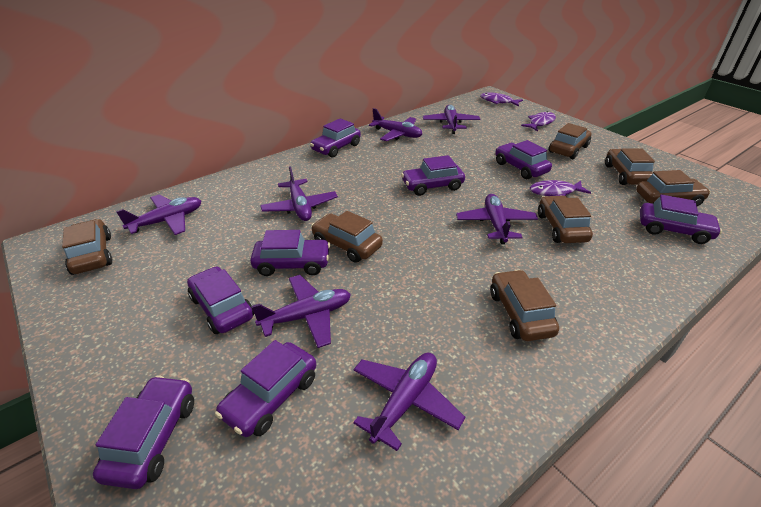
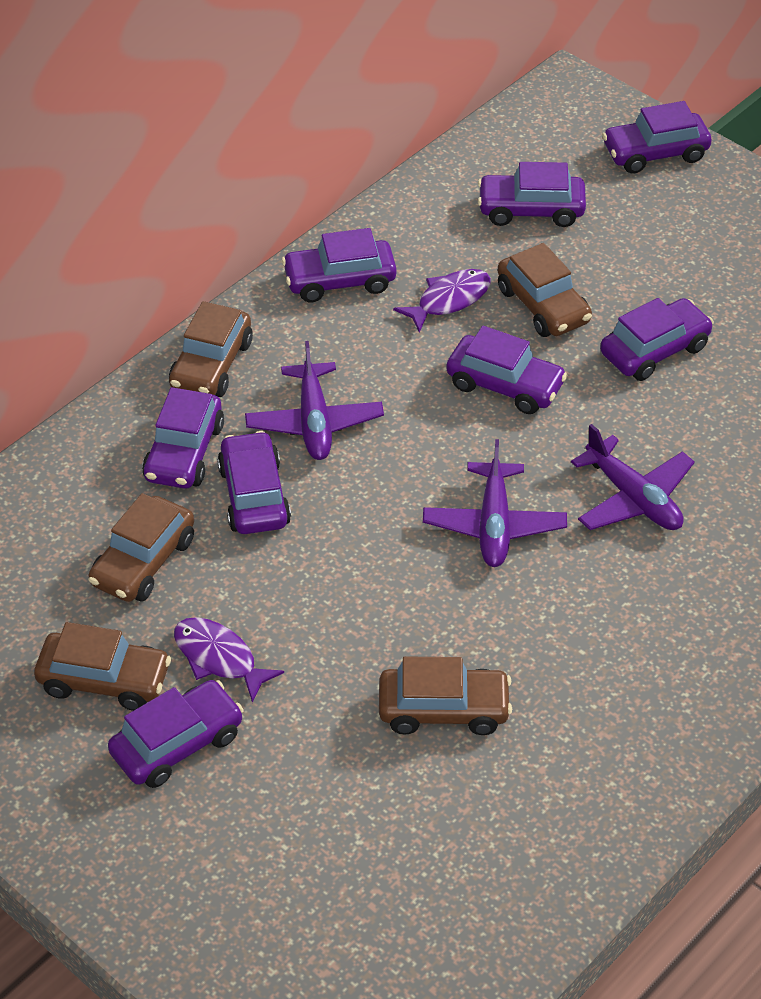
brown car: 7 -> 5
purple fish: 3 -> 2
purple plane: 7 -> 3

